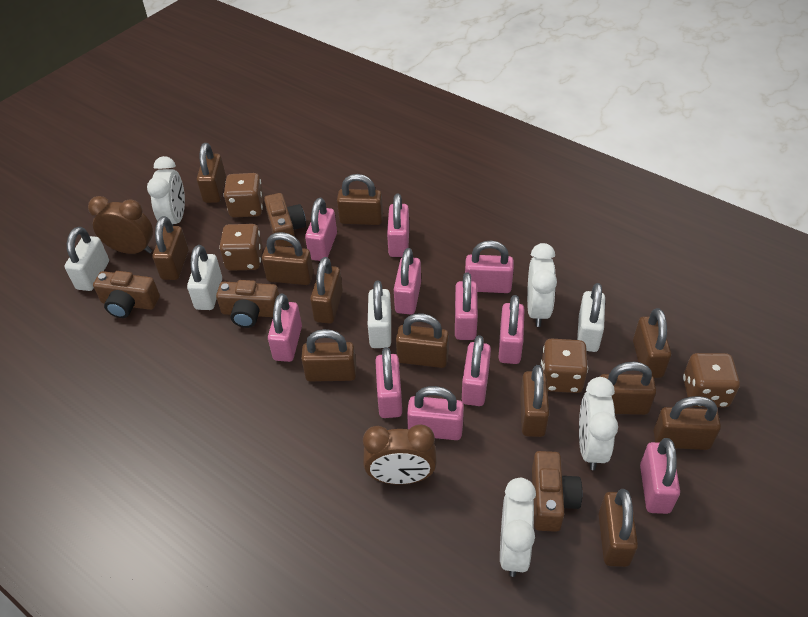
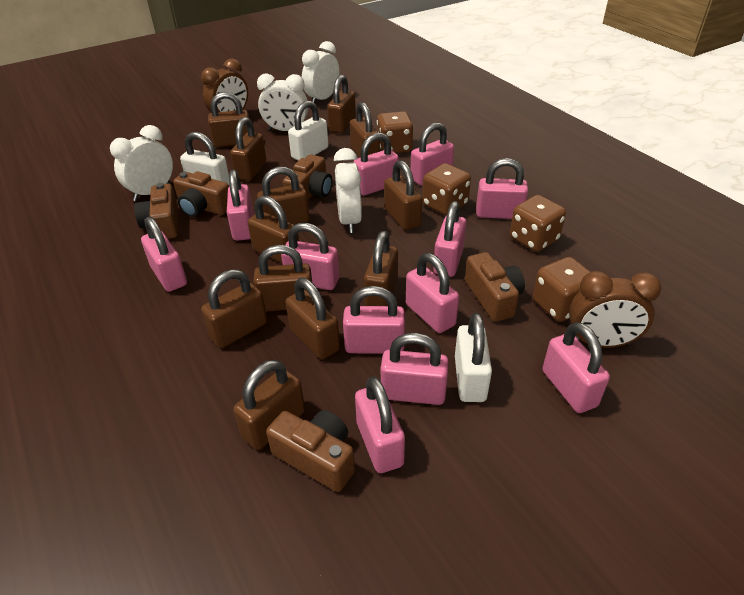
brown camera: 4 -> 5
pink padlock: 11 -> 12
white padlock: 4 -> 3

